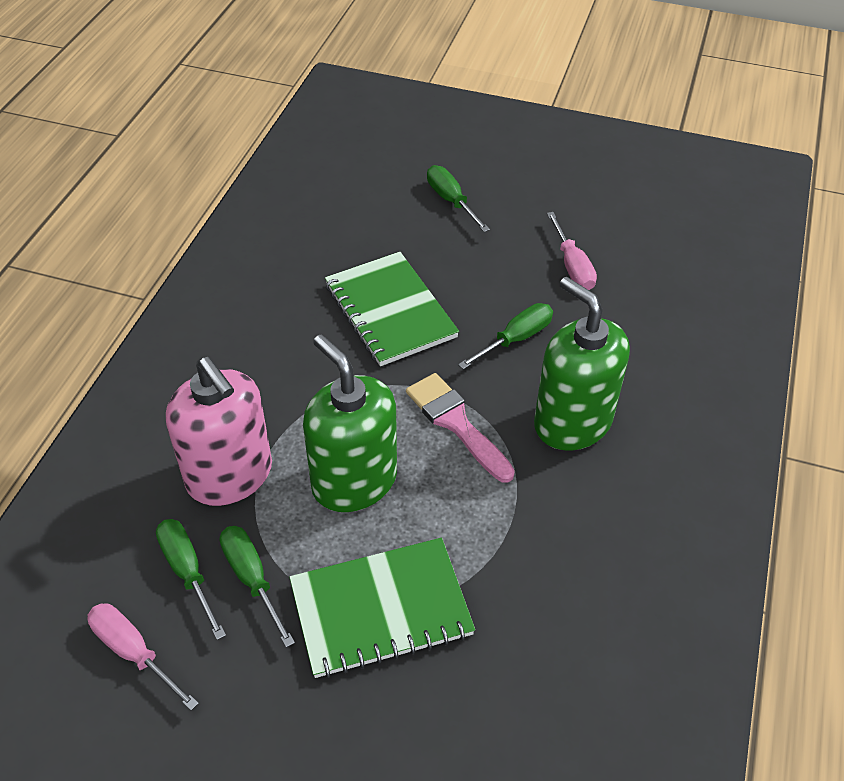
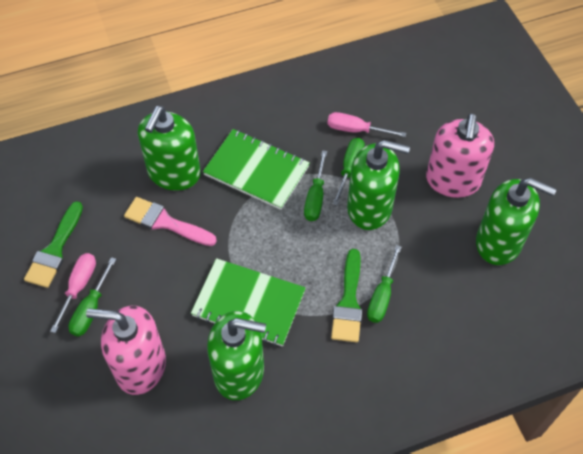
green brush: 0 -> 2
green soap dispenser: 2 -> 4
pink soap dispenser: 1 -> 2

